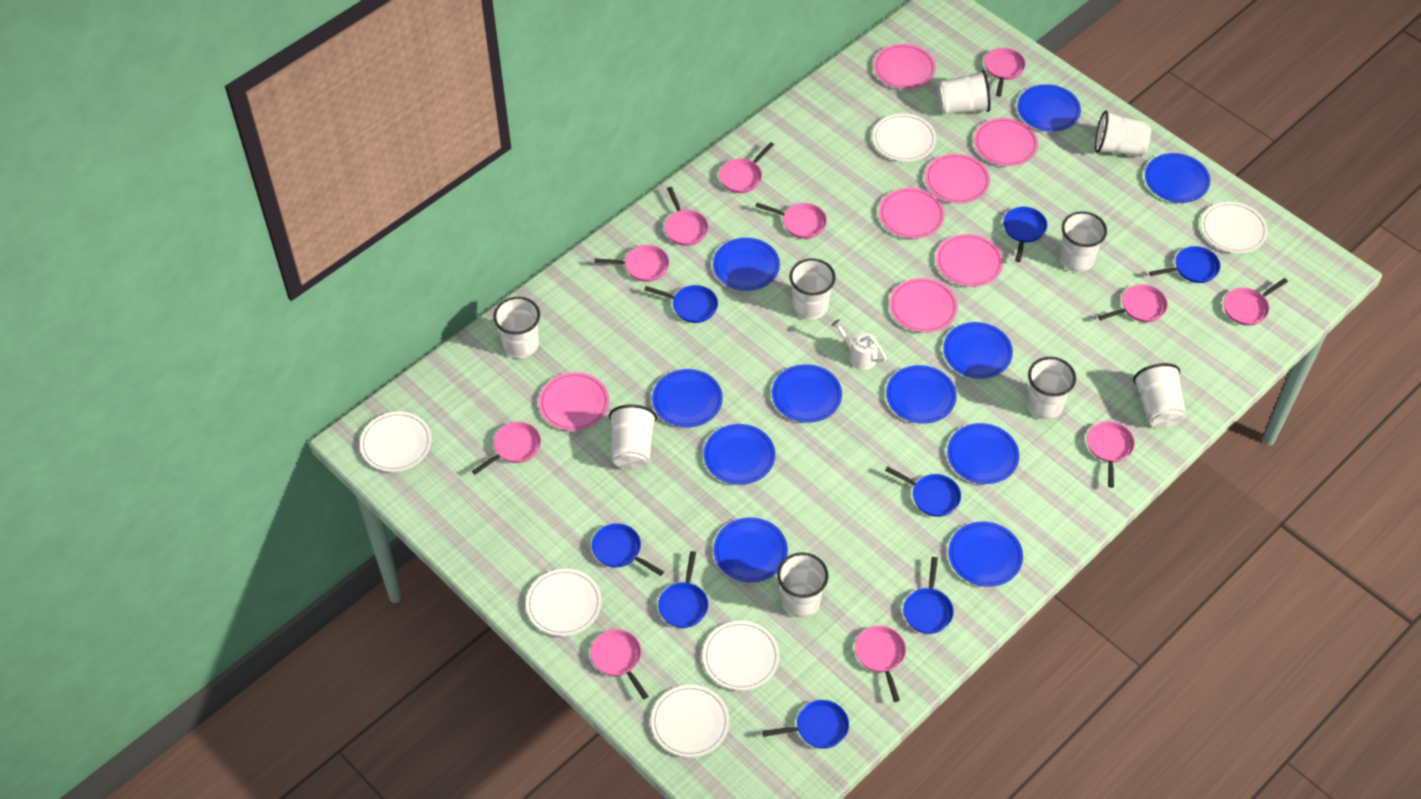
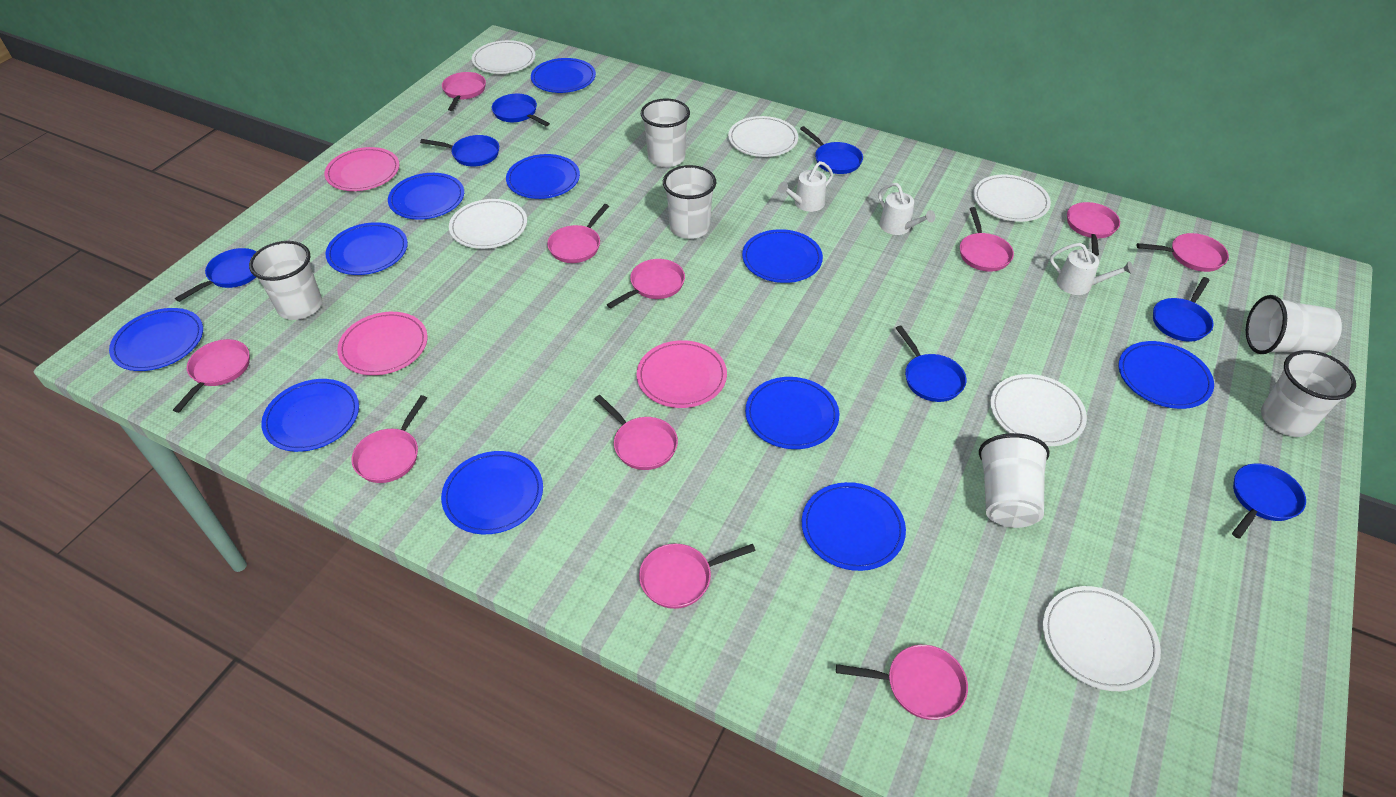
blue pan: 8 -> 7
pink plate: 7 -> 3
white cup: 9 -> 6
white watering can: 1 -> 3

